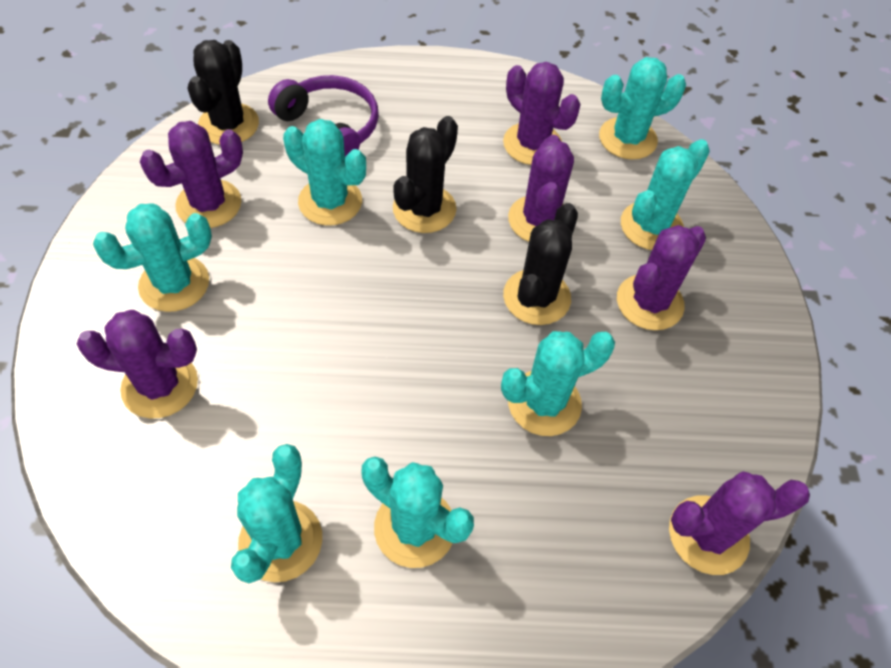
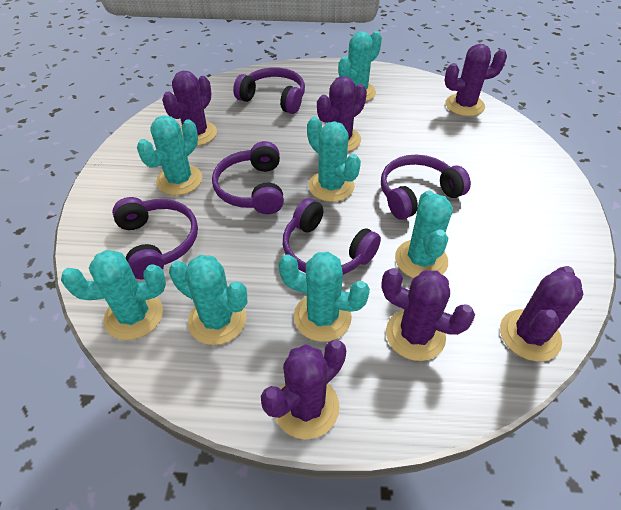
black cactus: 3 -> 0
purple headphones: 1 -> 5

